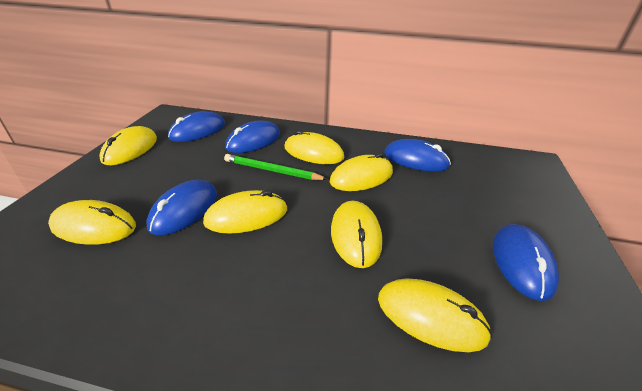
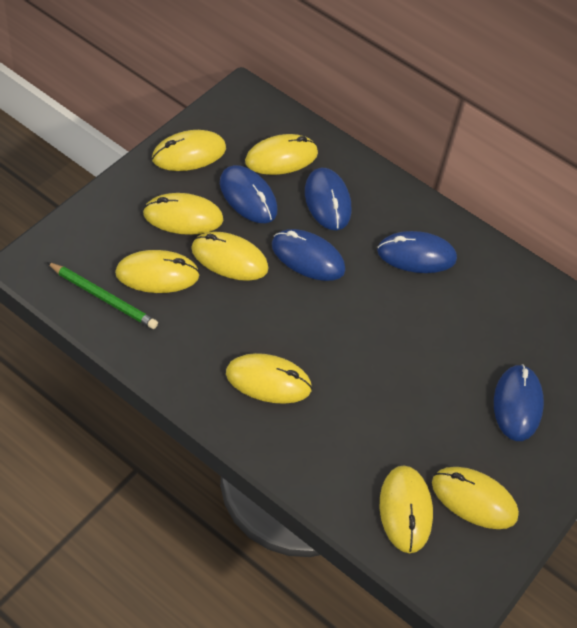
yellow mouse: 7 -> 8

